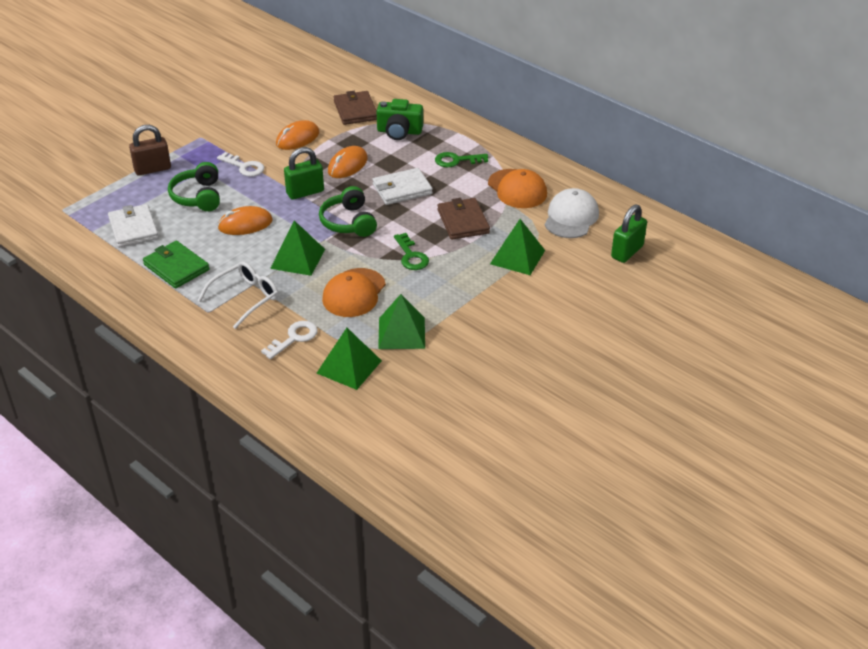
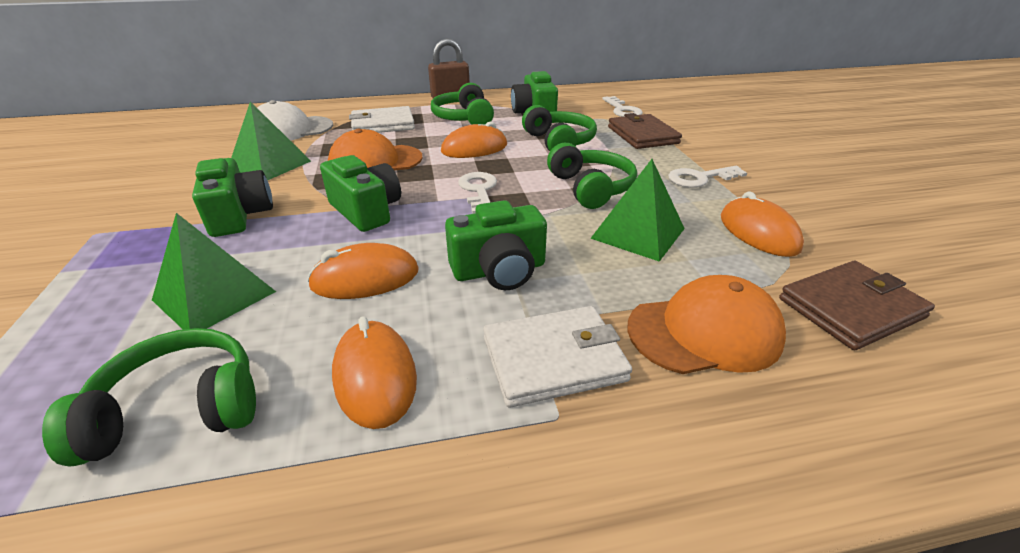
green camera: 1 -> 4
green headphones: 2 -> 4
green key: 2 -> 0
green padlock: 2 -> 0
green pyramid: 4 -> 3
green wallet: 1 -> 0
orange mouse: 3 -> 4
white glasses: 1 -> 0
white key: 2 -> 3

